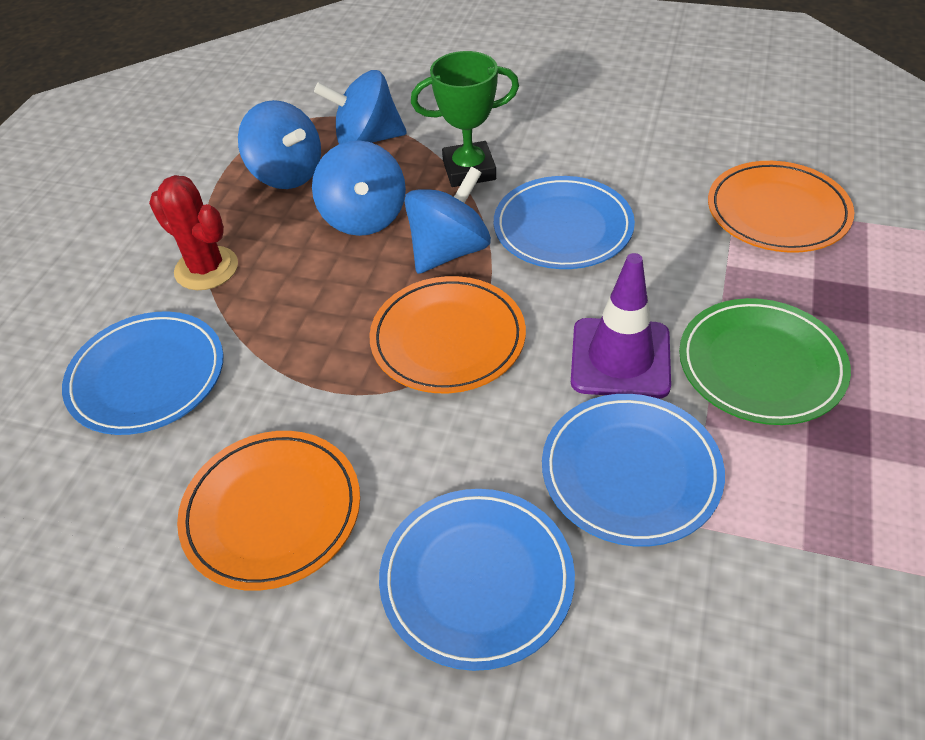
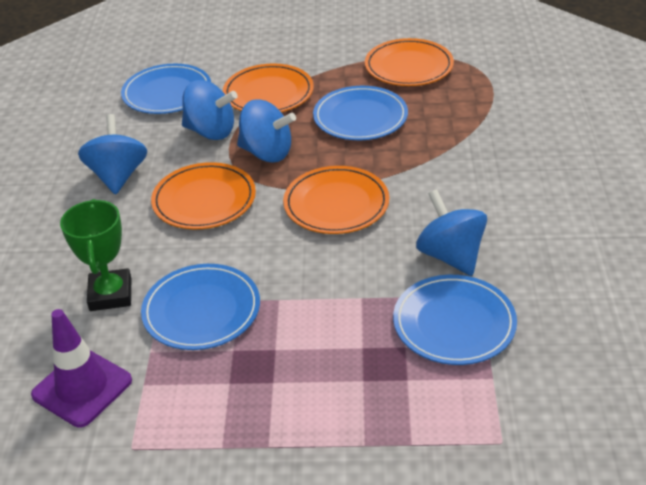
green plate: 1 -> 0
orange plate: 3 -> 4
red cactus: 1 -> 0

